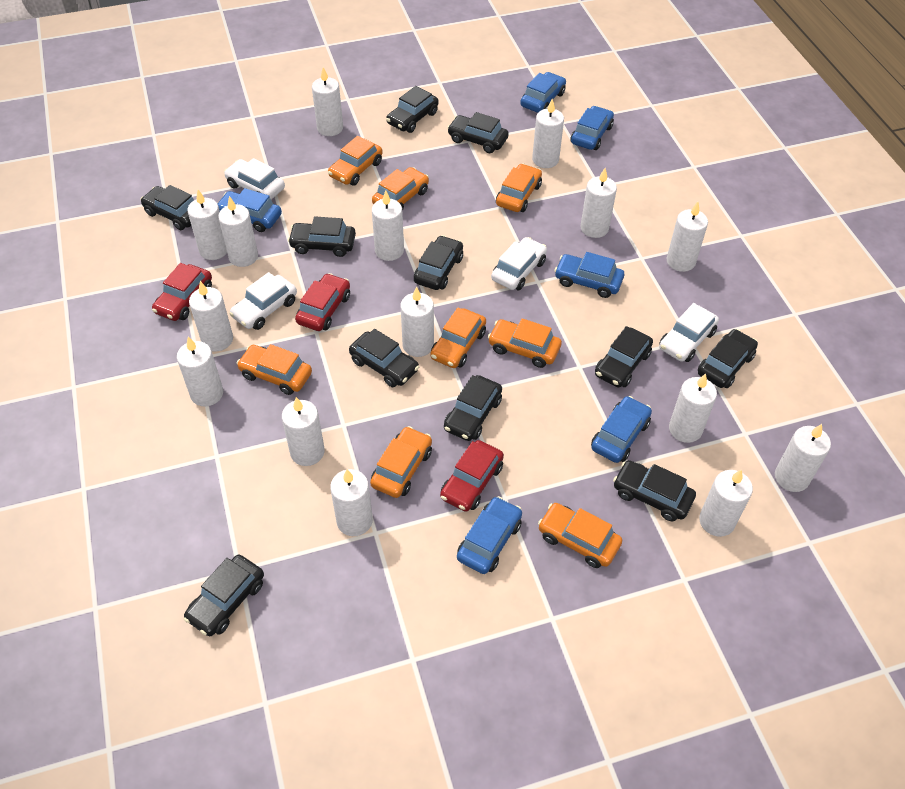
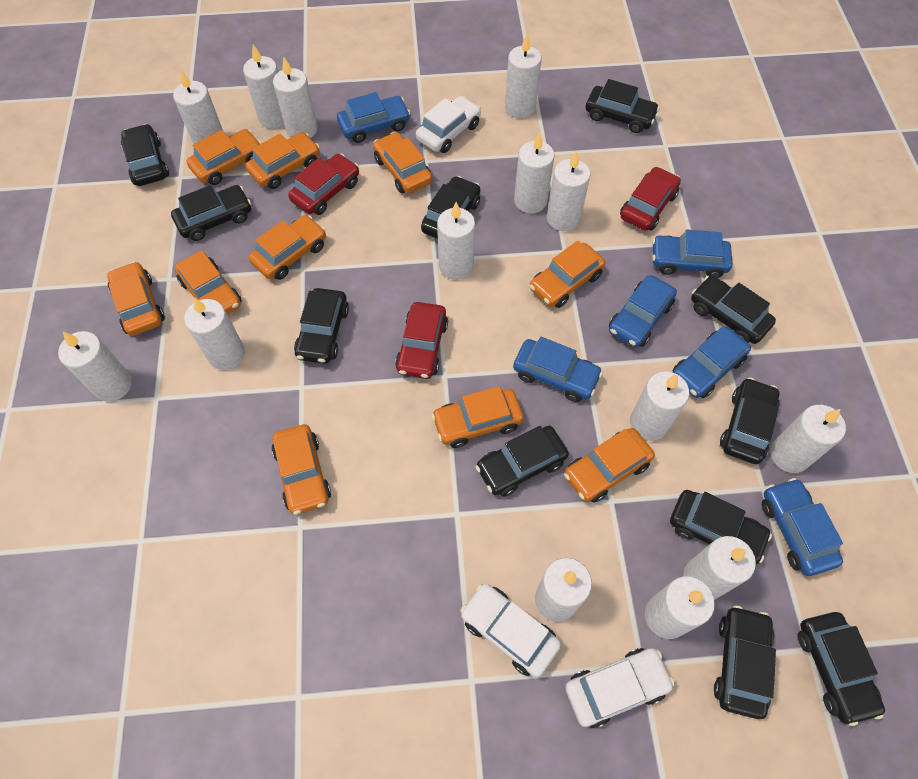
orange car: 8 -> 10
white candle: 15 -> 14
white car: 4 -> 3

